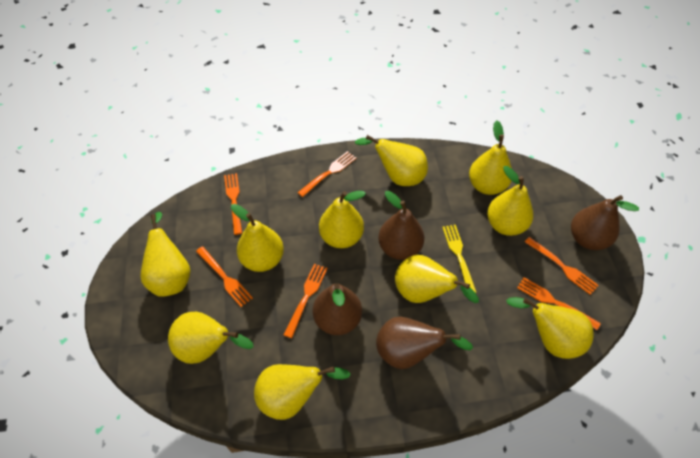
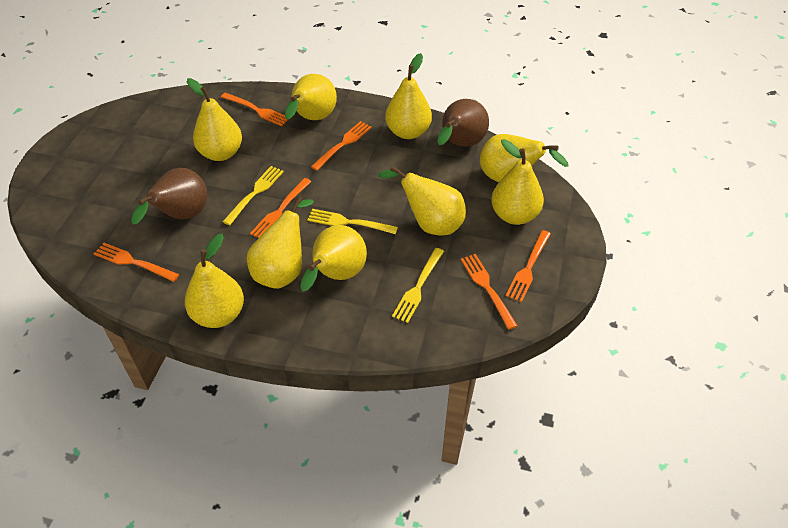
brown pear: 4 -> 2
yellow fork: 1 -> 3
yellow pear: 10 -> 9

